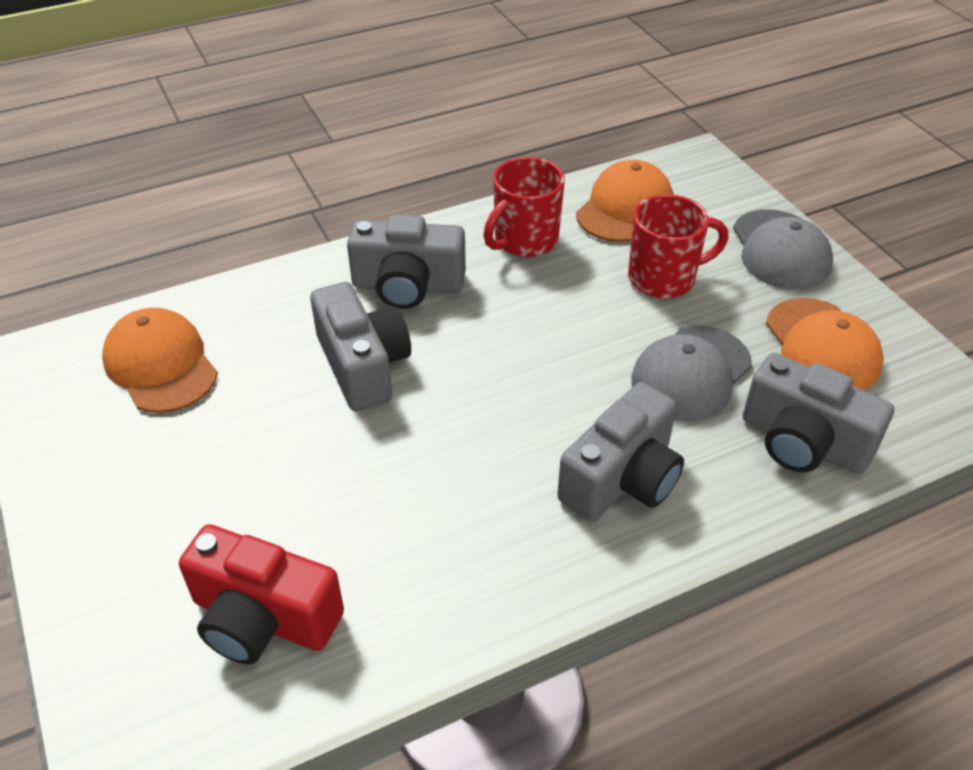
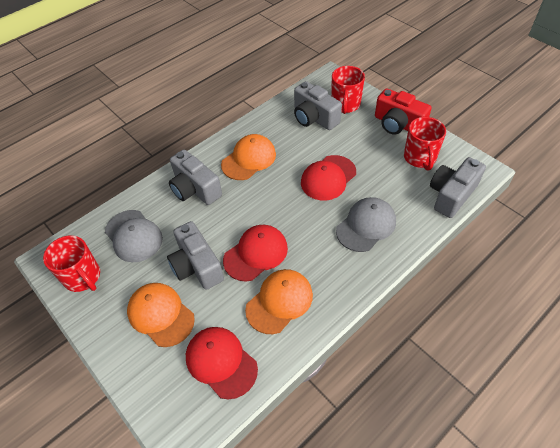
red cap: 0 -> 3
red mug: 2 -> 3

